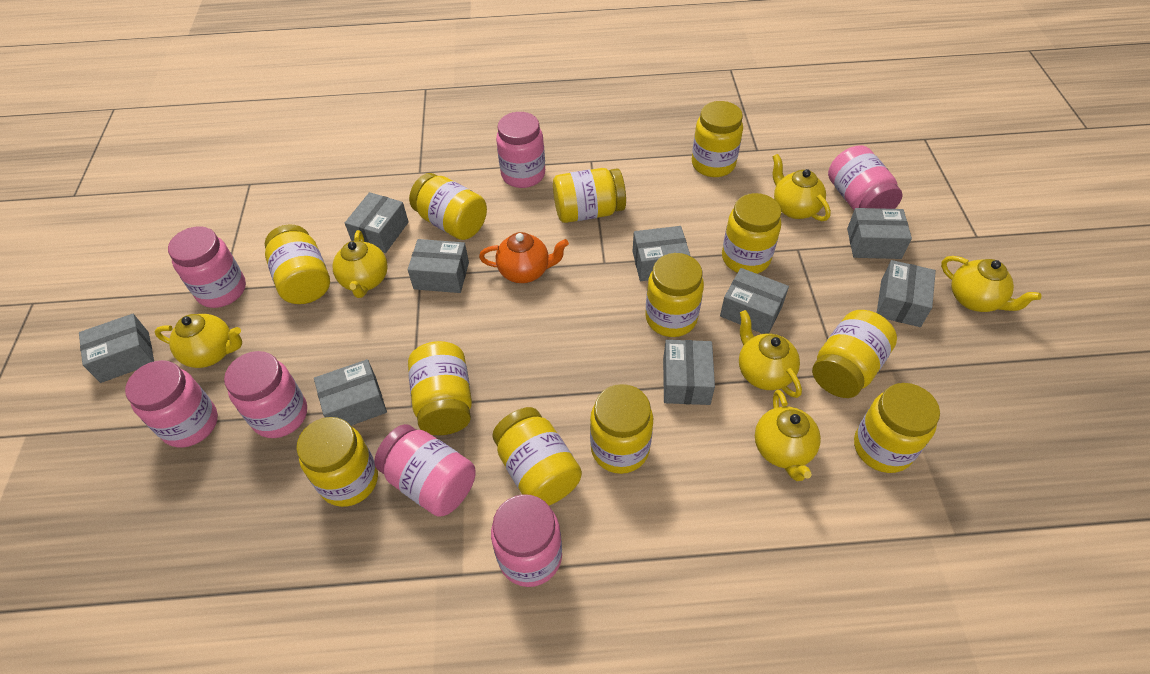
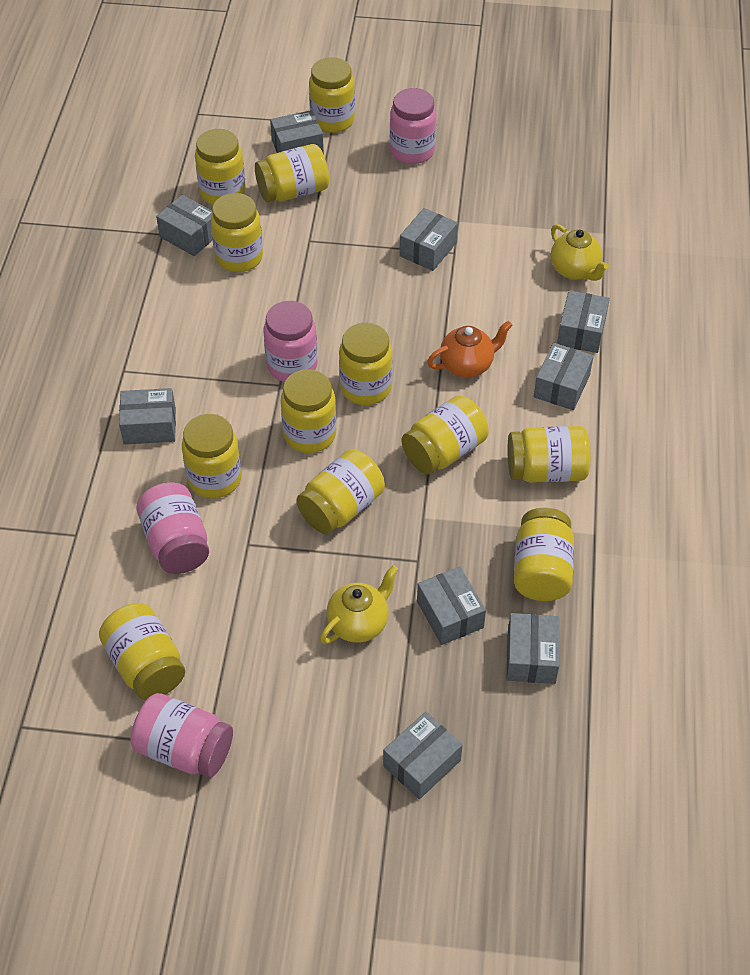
pink jar: 7 -> 4
yellow teapot: 6 -> 2

